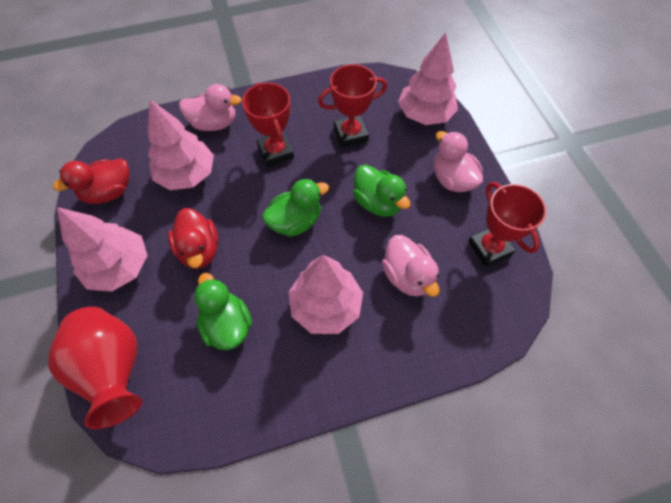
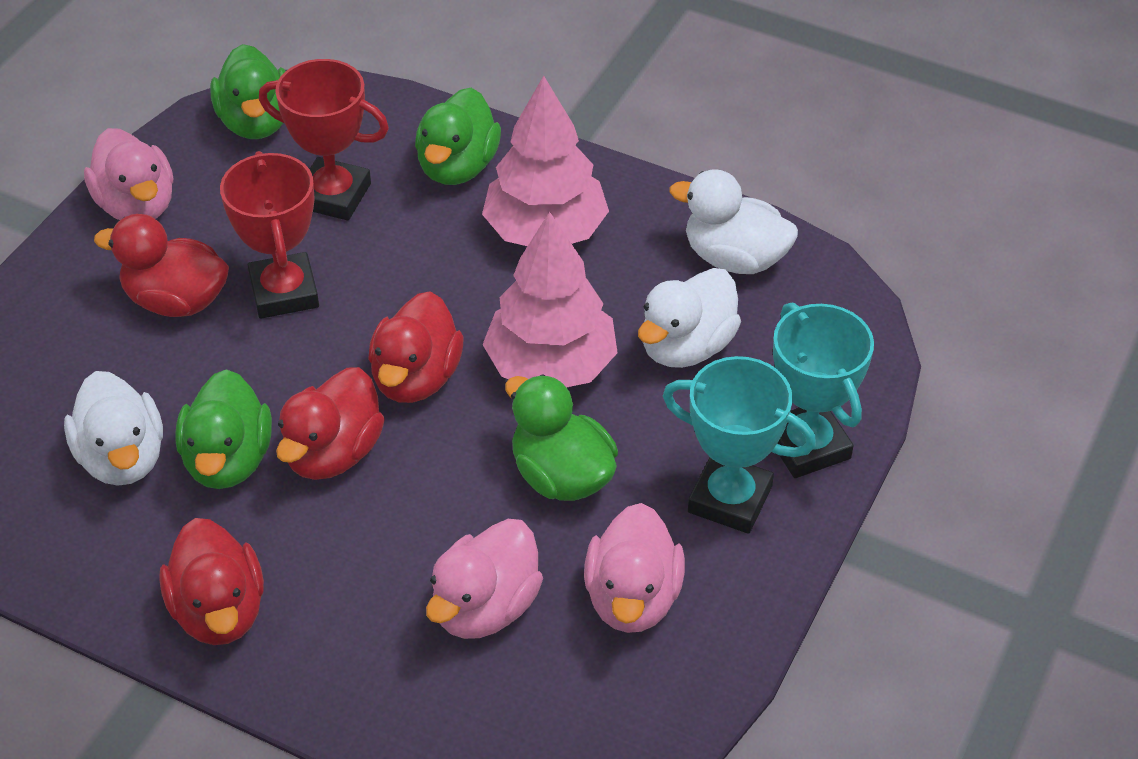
green duck: 3 -> 4
pink tree: 4 -> 2
red duck: 2 -> 4
red trophy: 3 -> 2
red vase: 1 -> 0
turquoise trophy: 0 -> 2
white duck: 0 -> 3

